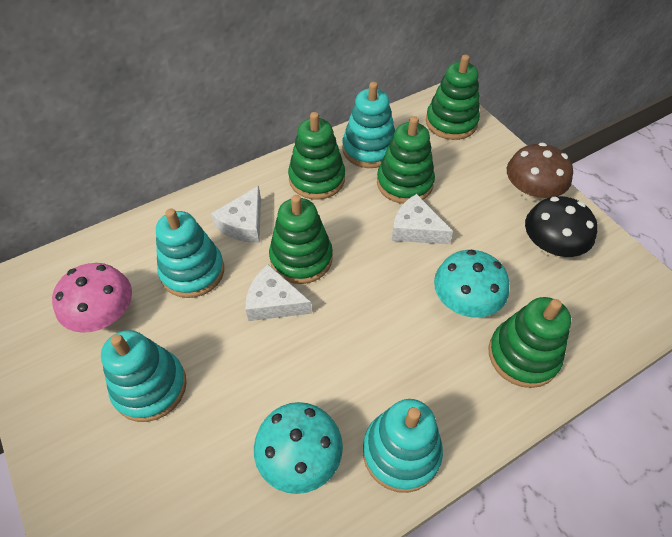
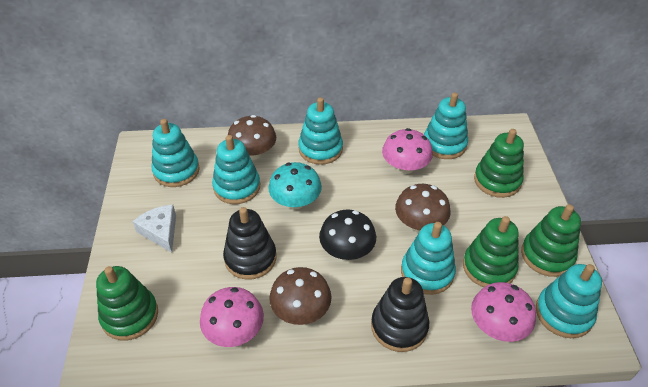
black stacking toy: 0 -> 2
brown mushroom: 1 -> 3
green stacking toy: 5 -> 4
pink mushroom: 1 -> 3
turquoise mushroom: 2 -> 1
turquoise stacking toy: 4 -> 6
white cheese: 3 -> 1

